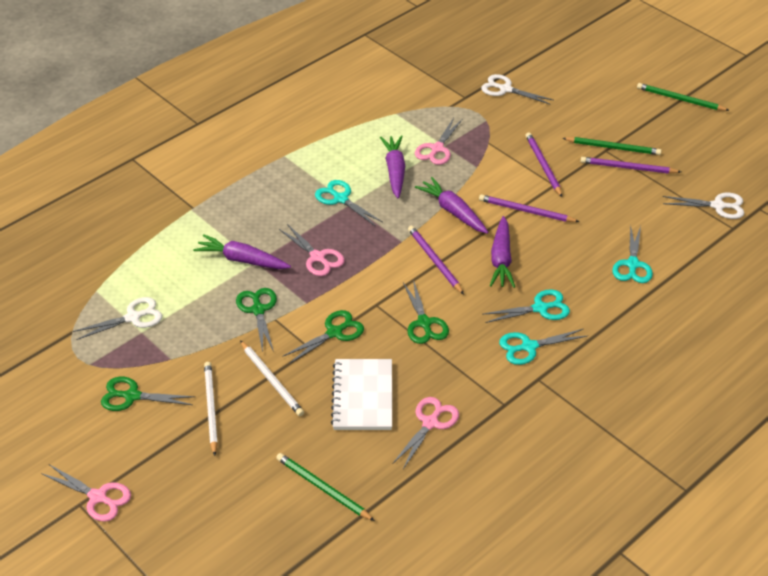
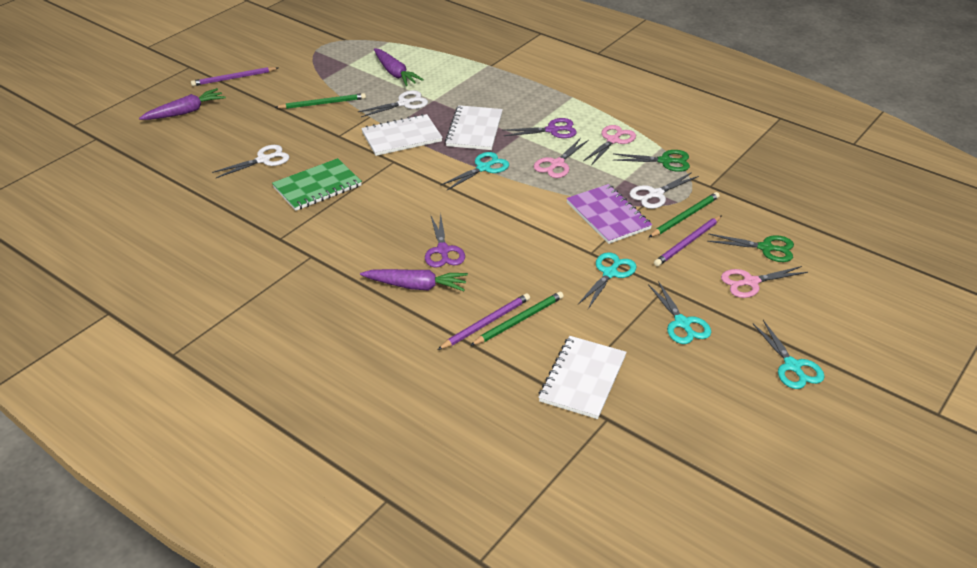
green notebook: 0 -> 1
green scissors: 4 -> 2
pink scissors: 4 -> 3
purple carrot: 4 -> 3
purple notebook: 0 -> 1
purple pencil: 4 -> 3
purple scissors: 0 -> 2
white notebook: 1 -> 3
white pencil: 2 -> 0

